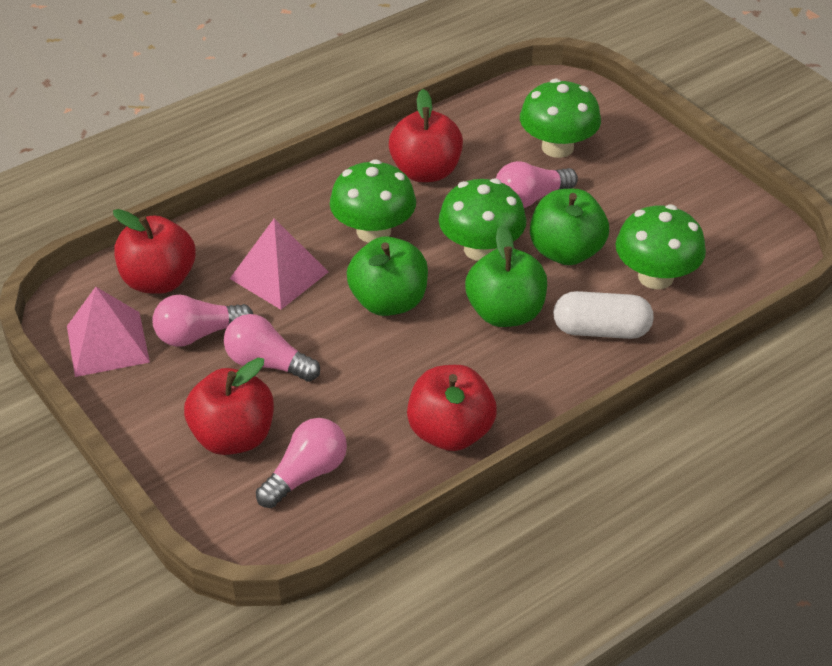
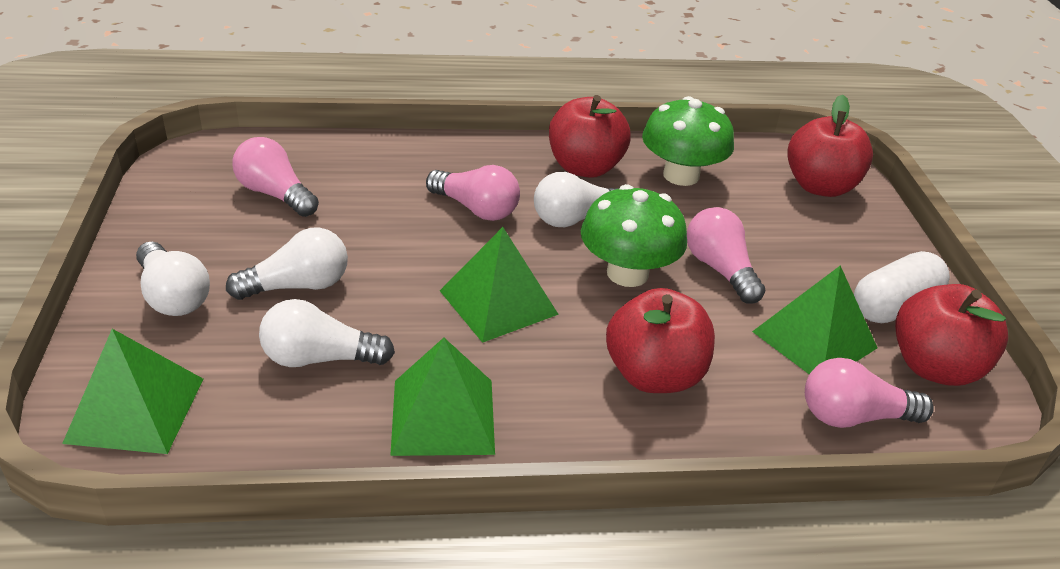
green apple: 3 -> 0
green mushroom: 4 -> 2
green pyramid: 0 -> 4
pink pyramid: 2 -> 0
white light bulb: 0 -> 4

